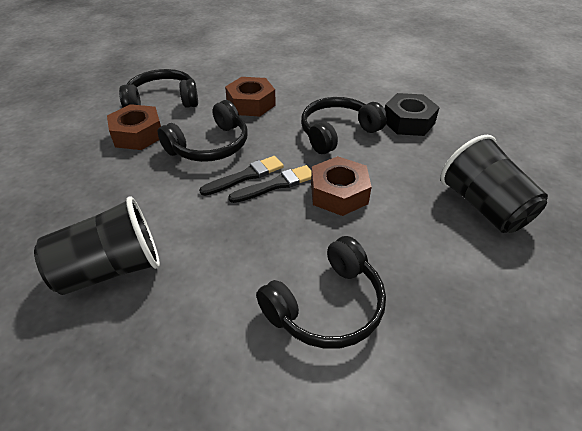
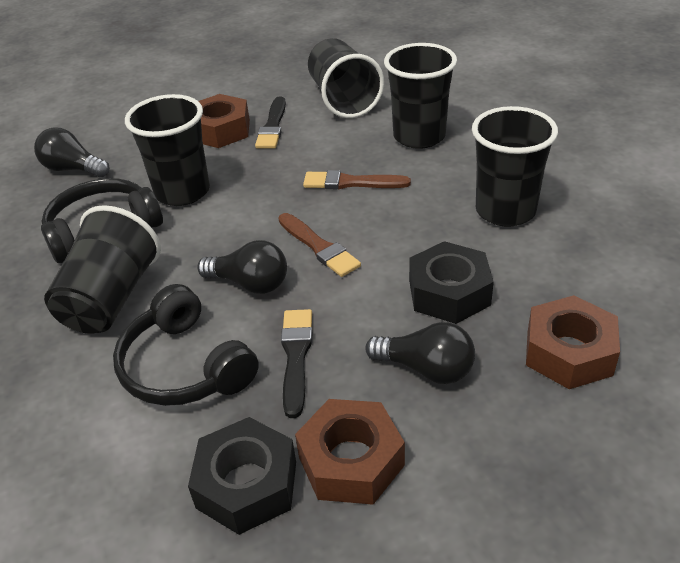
black cup: 2 -> 5
black headphones: 4 -> 2
black light bulb: 0 -> 3
black nut: 1 -> 2
brown brush: 0 -> 2

